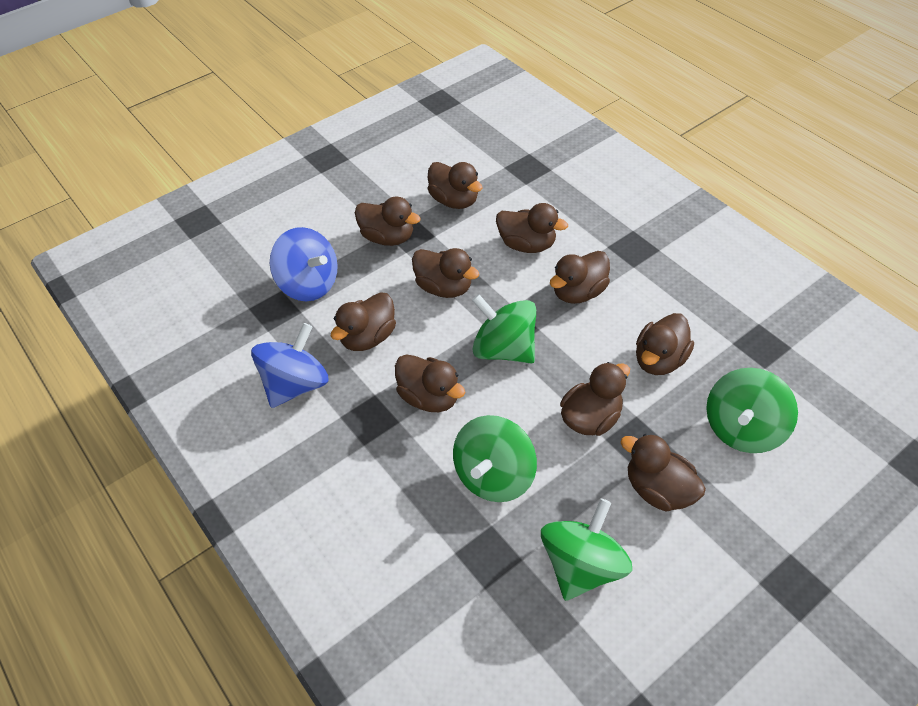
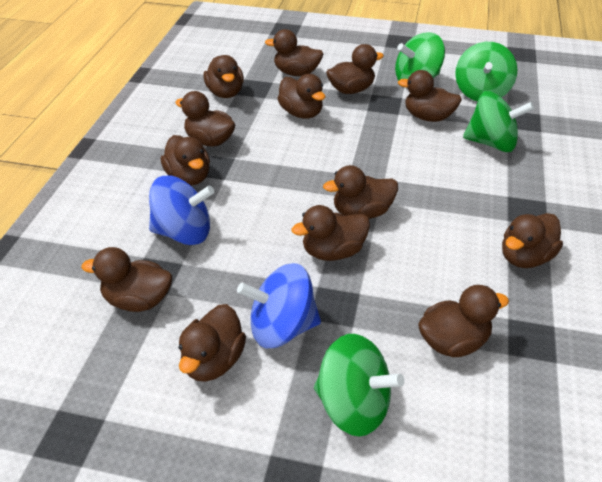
brown duck: 10 -> 13

